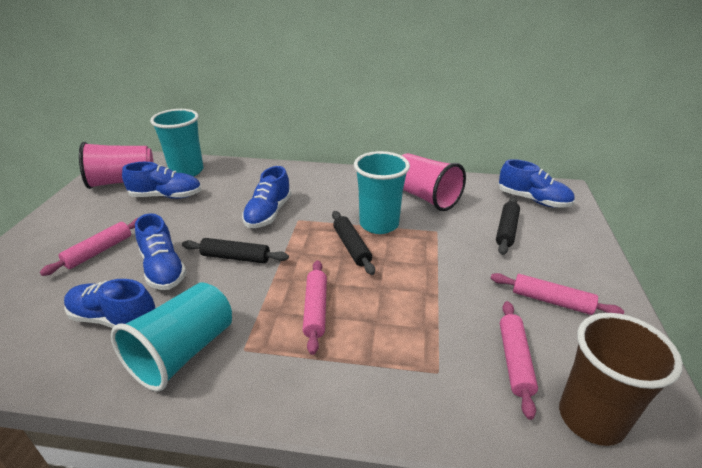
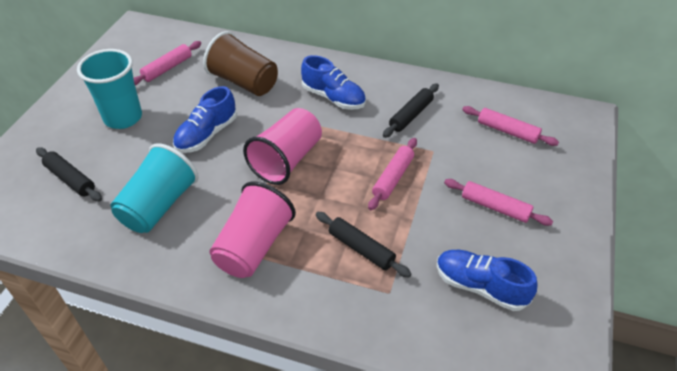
blue shoe: 5 -> 3
turquoise cup: 3 -> 2

